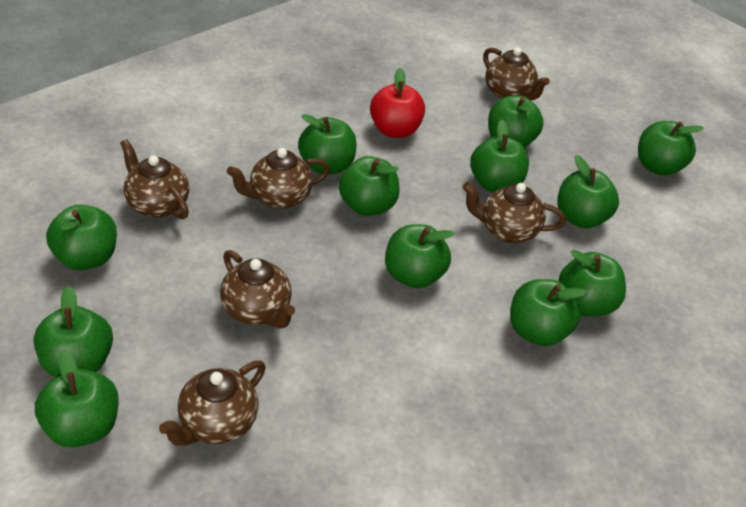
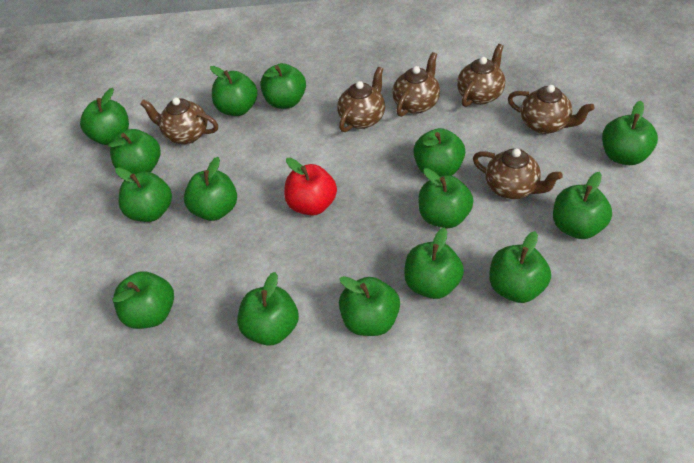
green apple: 12 -> 15

